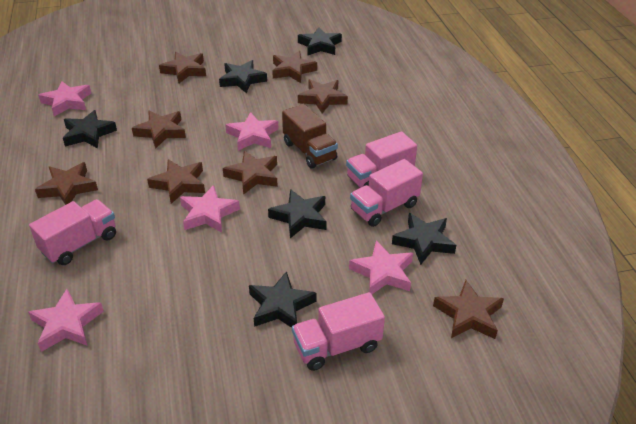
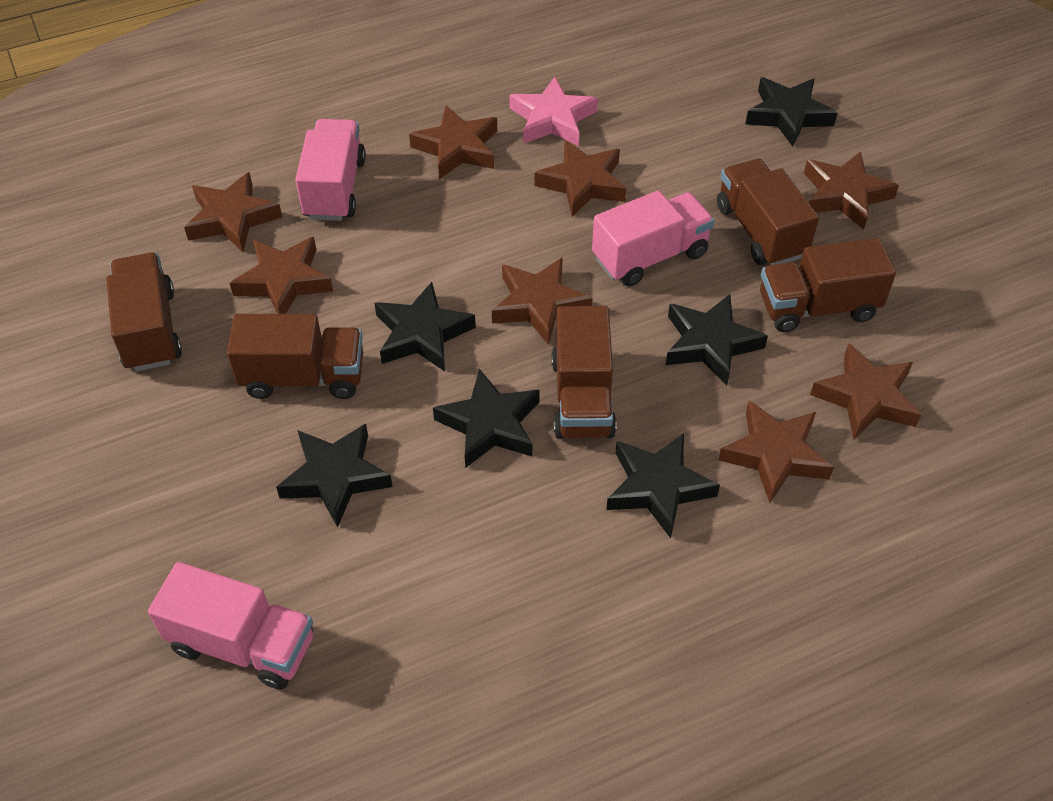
brown truck: 1 -> 5
pink star: 5 -> 1
pink truck: 4 -> 3

